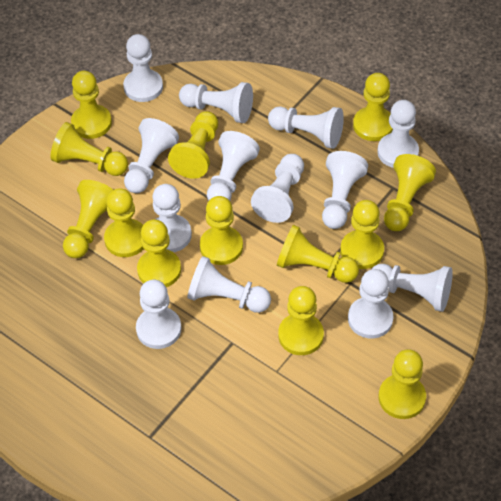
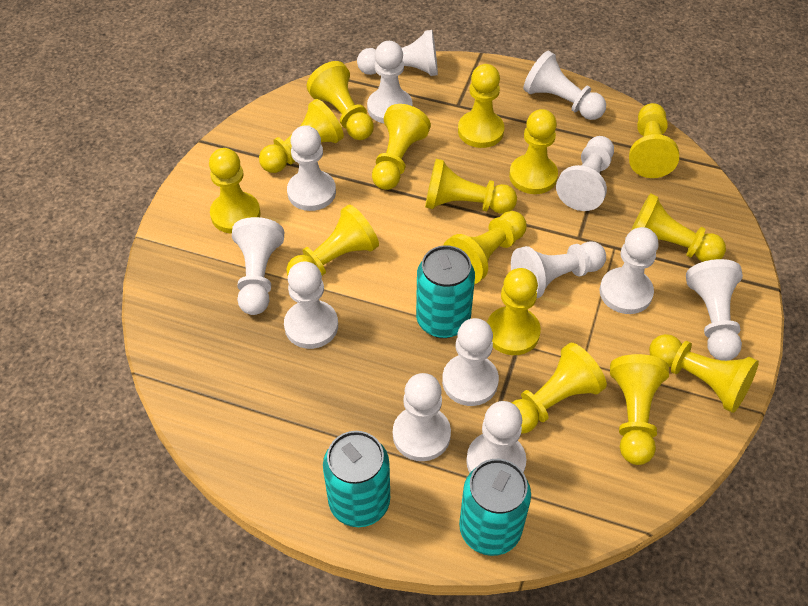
turquoise can: 0 -> 3
yellow pawn: 13 -> 15

